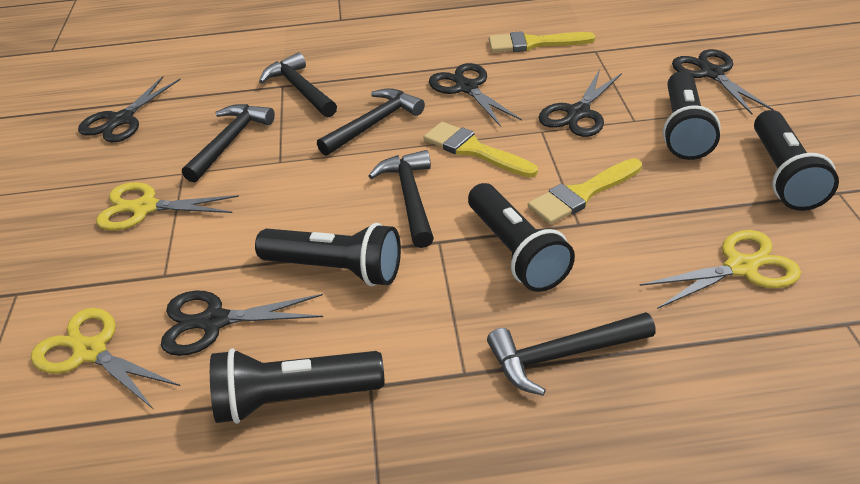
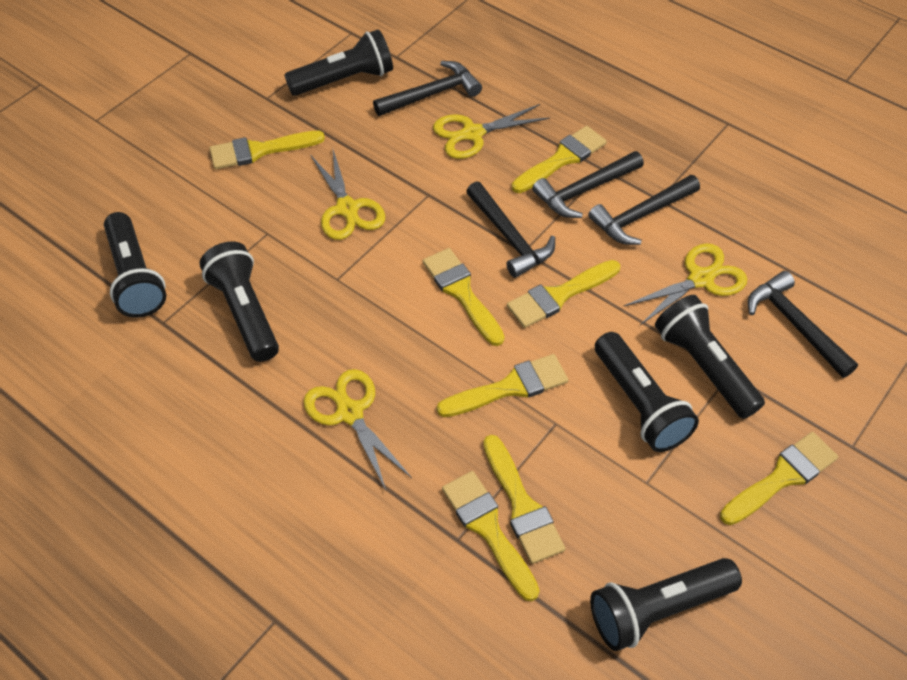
black flashlight: 5 -> 6
black scissors: 5 -> 0
yellow brush: 3 -> 8
yellow scissors: 3 -> 4

